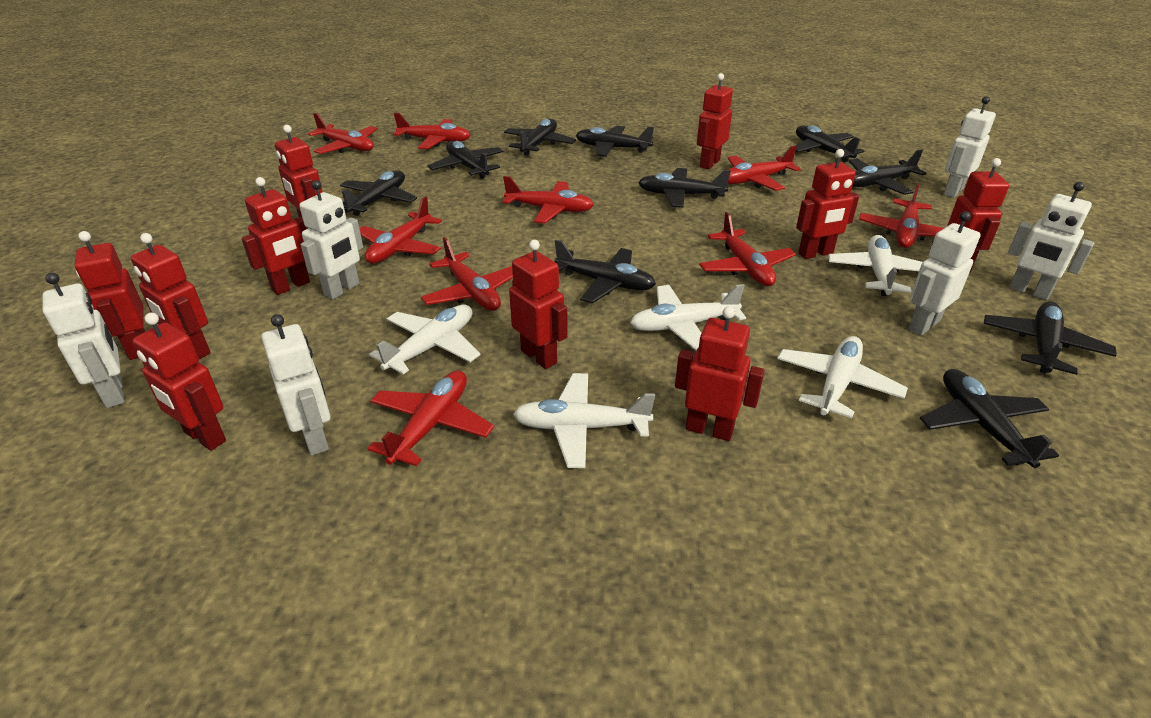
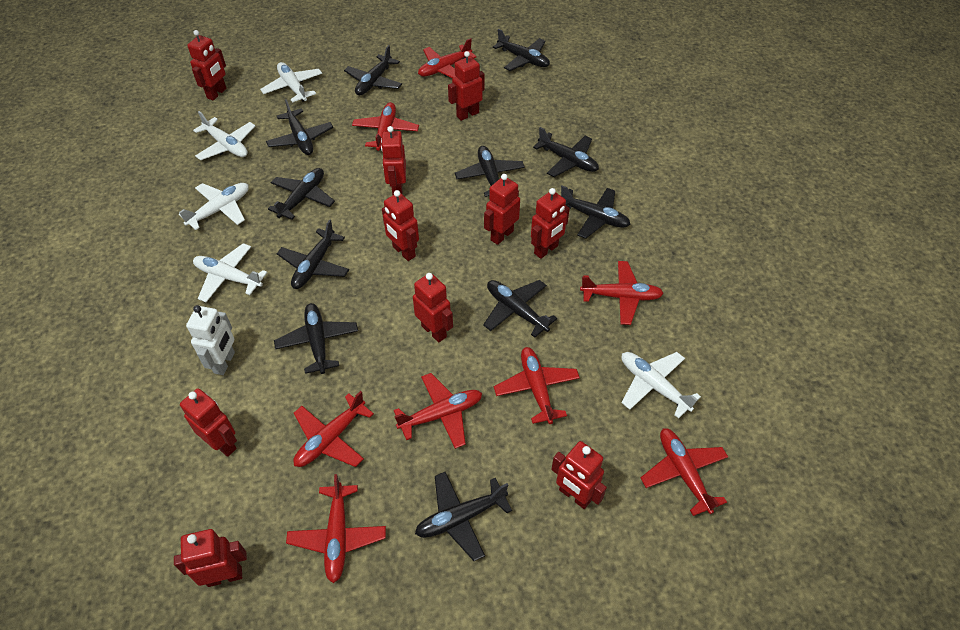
black plane: 10 -> 11
red plane: 9 -> 8
white robot: 6 -> 1

